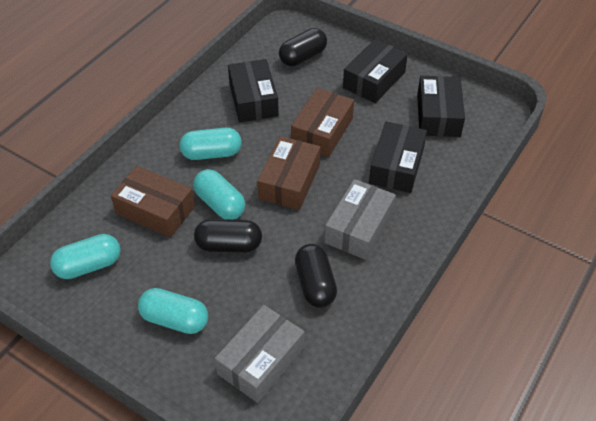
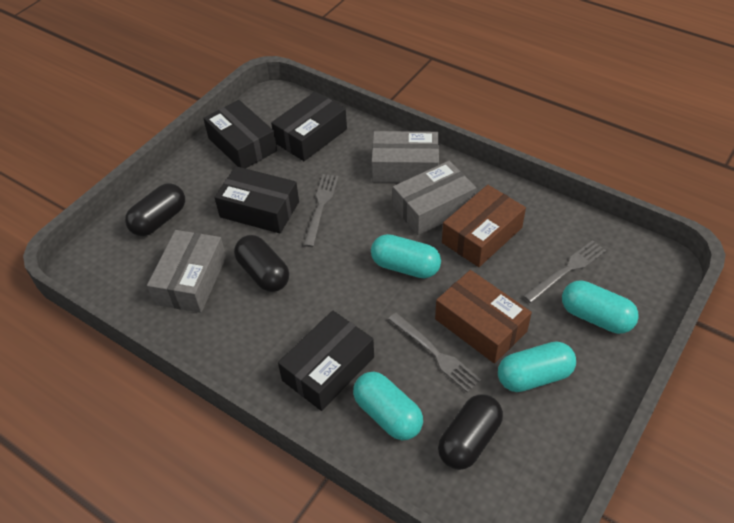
brown box: 3 -> 2
grey box: 2 -> 3
grey fork: 0 -> 3

